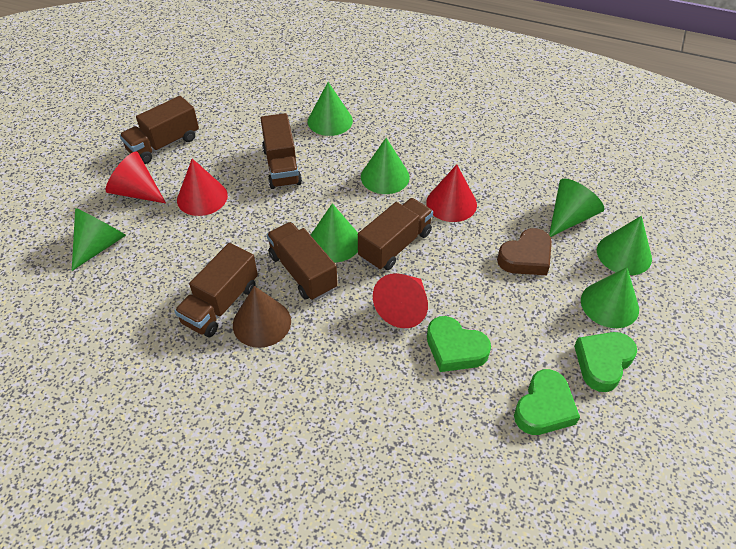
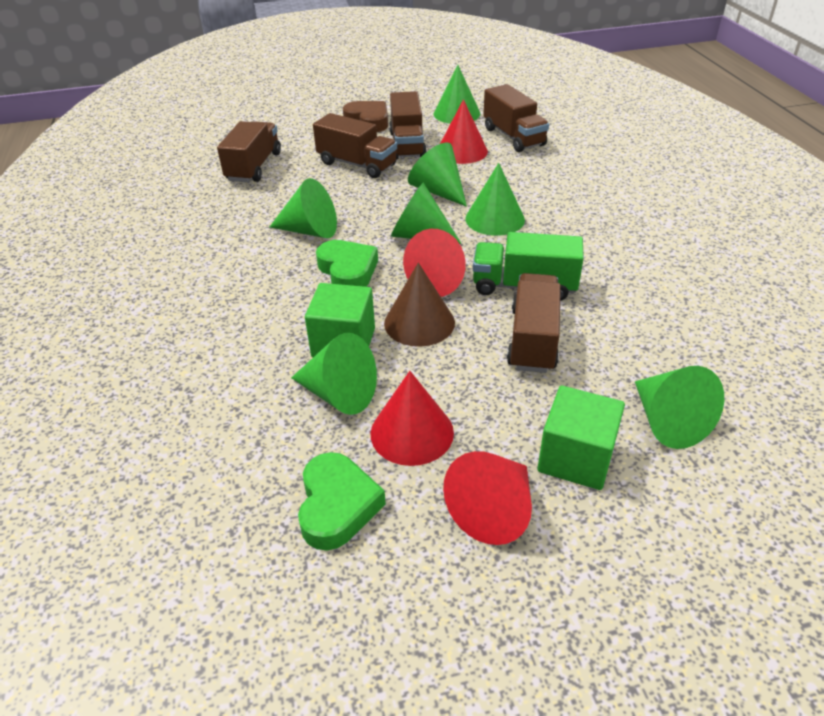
green cube: 0 -> 2
green heart: 3 -> 2
green truck: 0 -> 1

